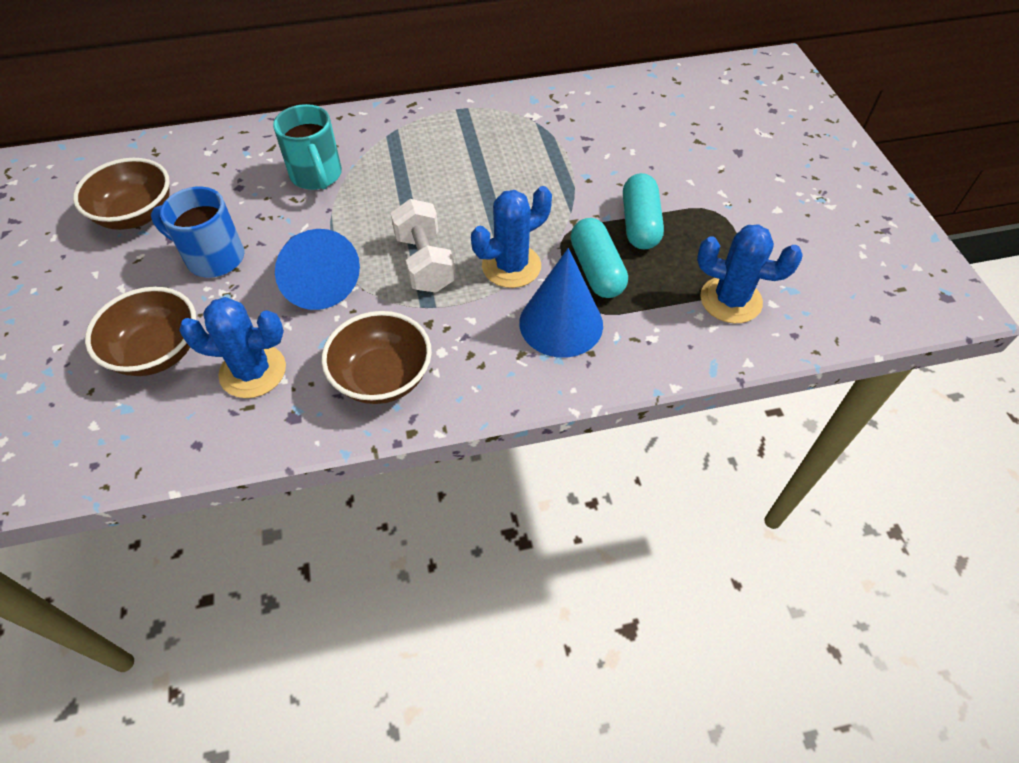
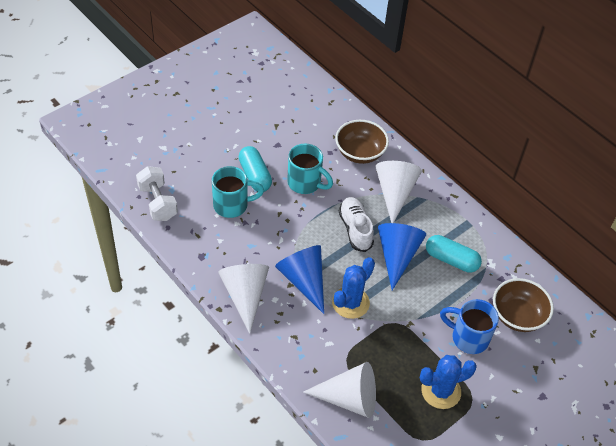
blue cactus: 3 -> 2
brown bowl: 3 -> 2
turquoise mug: 1 -> 2
white cone: 0 -> 3
white shoe: 0 -> 1

